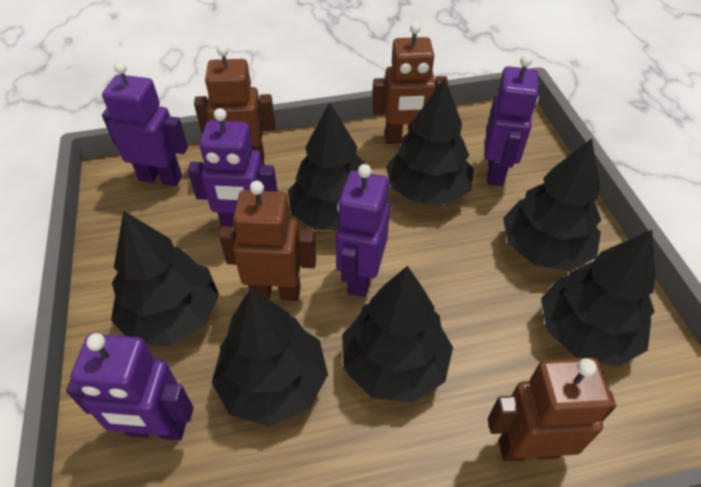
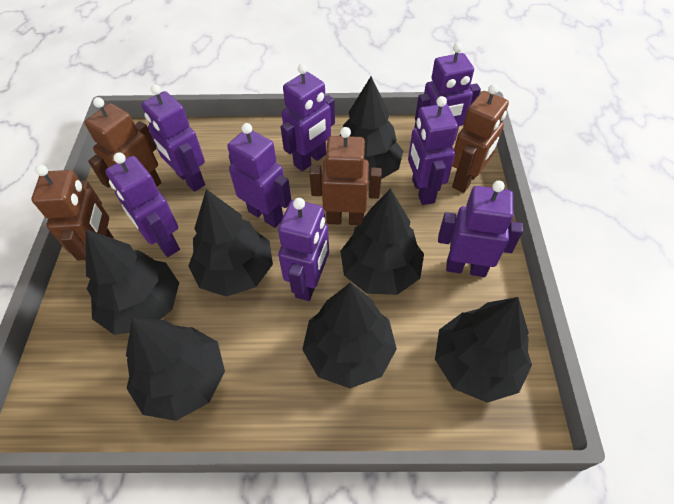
purple robot: 5 -> 8

